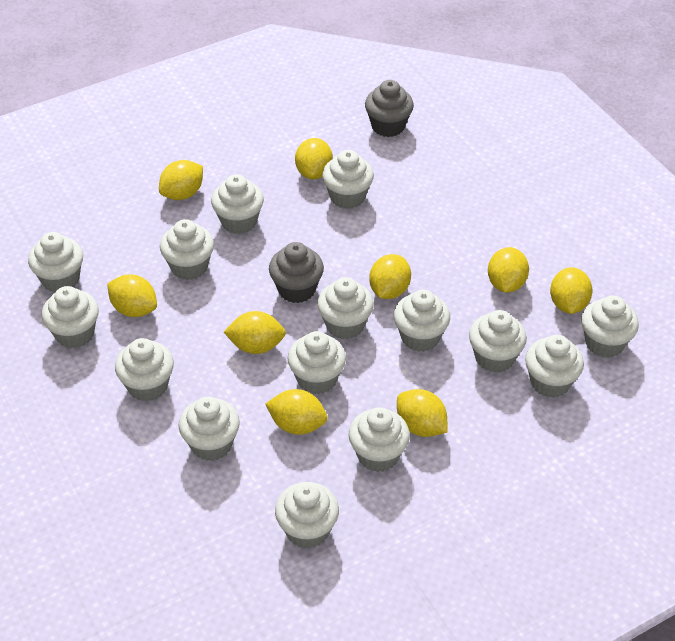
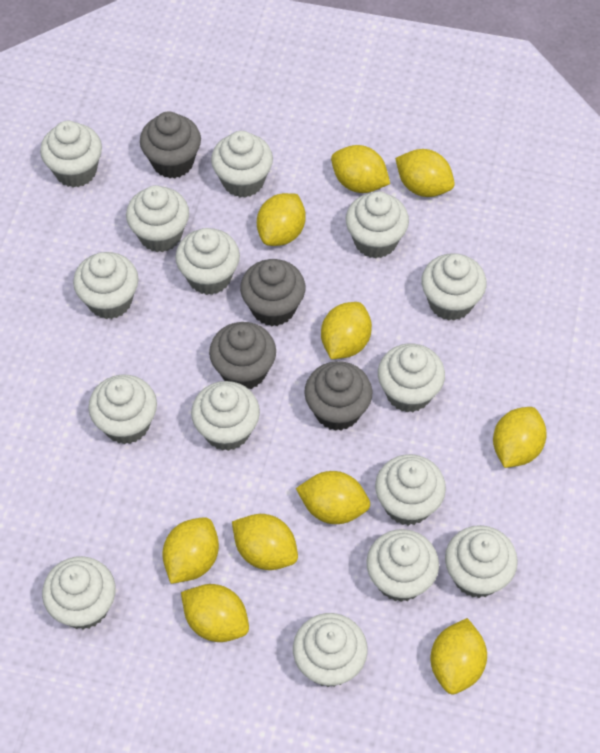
grey cupcake: 2 -> 4
yellow lemon: 9 -> 10

